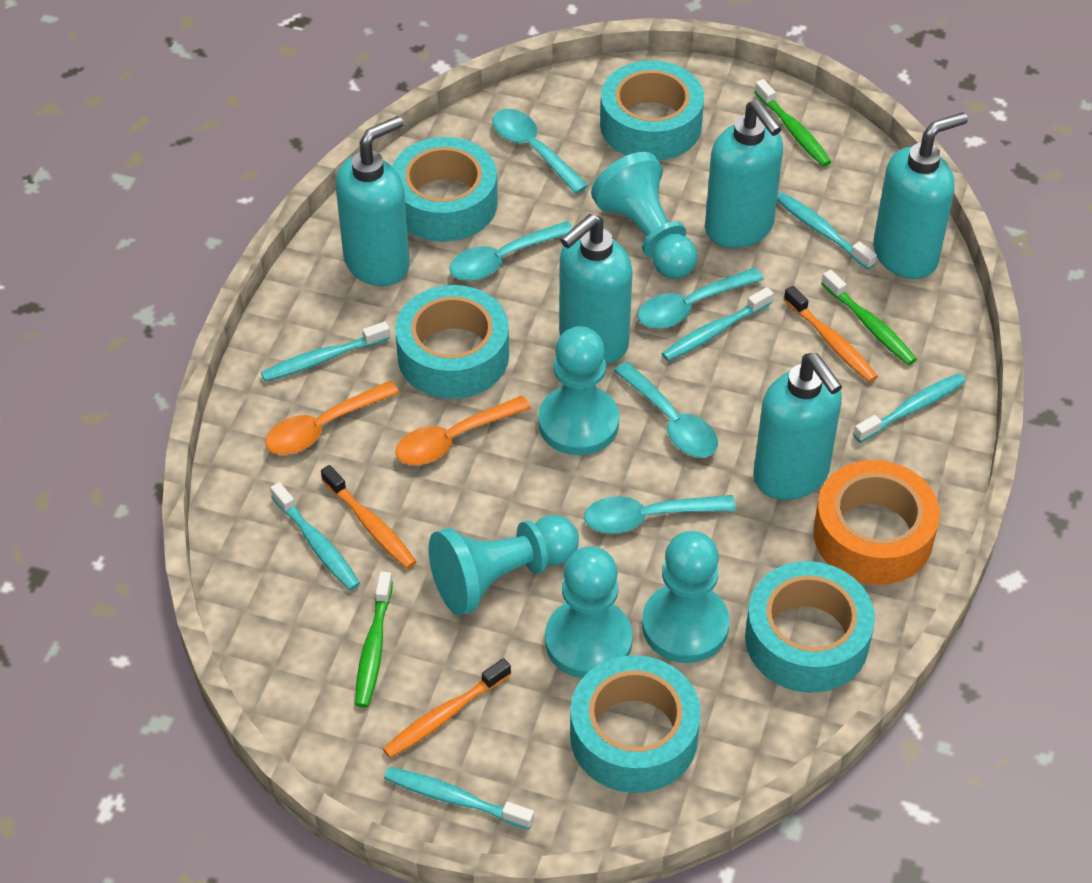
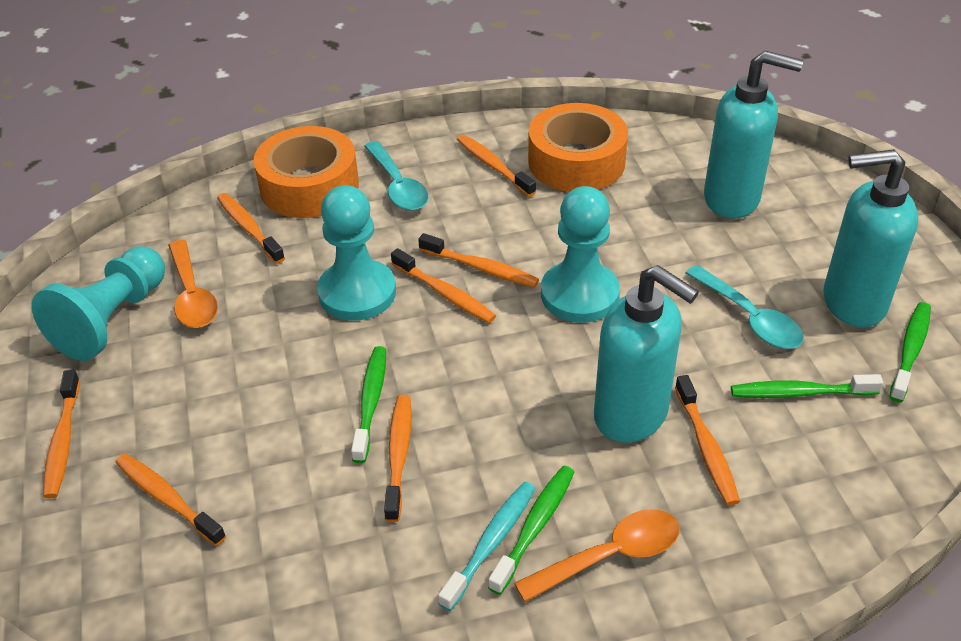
green toothbrush: 3 -> 4
orange tape: 1 -> 2
orange toothbrush: 3 -> 8
turquoise pawn: 5 -> 3
turquoise soap dispenser: 5 -> 3
turquoise spoon: 5 -> 2
turquoise tape: 5 -> 0
turquoise toothbrush: 6 -> 1

